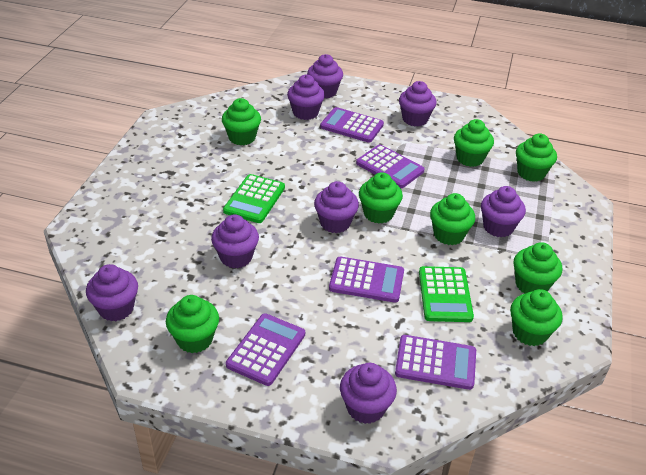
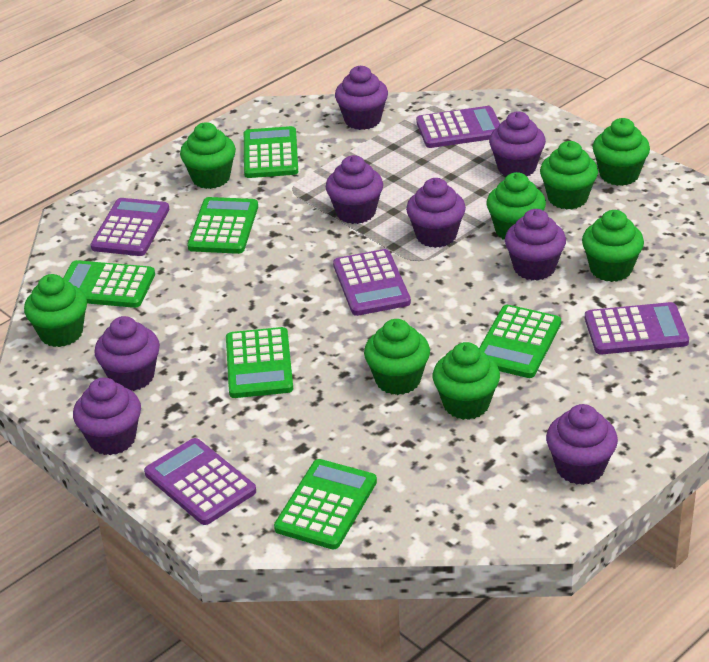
green calculator: 2 -> 6

